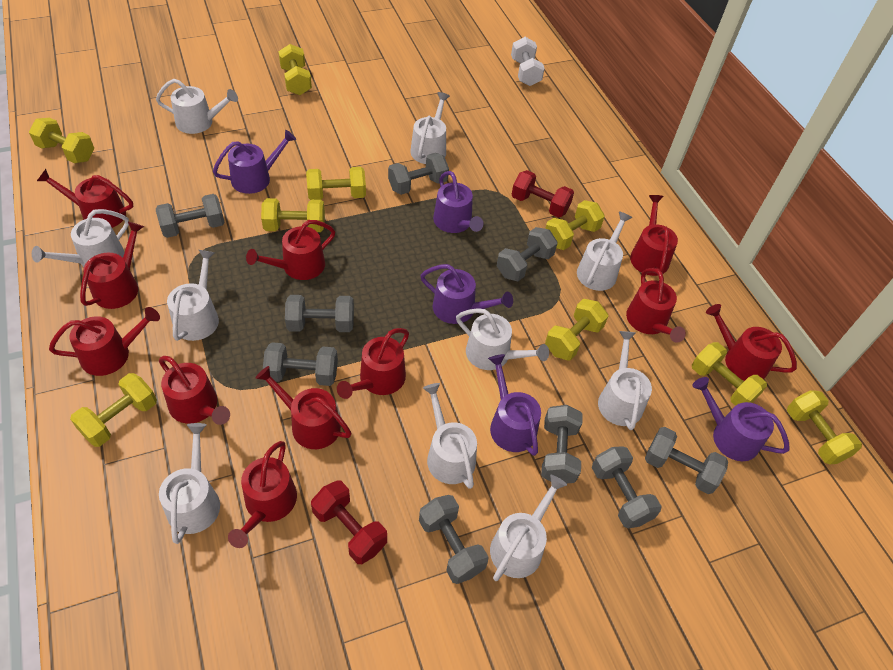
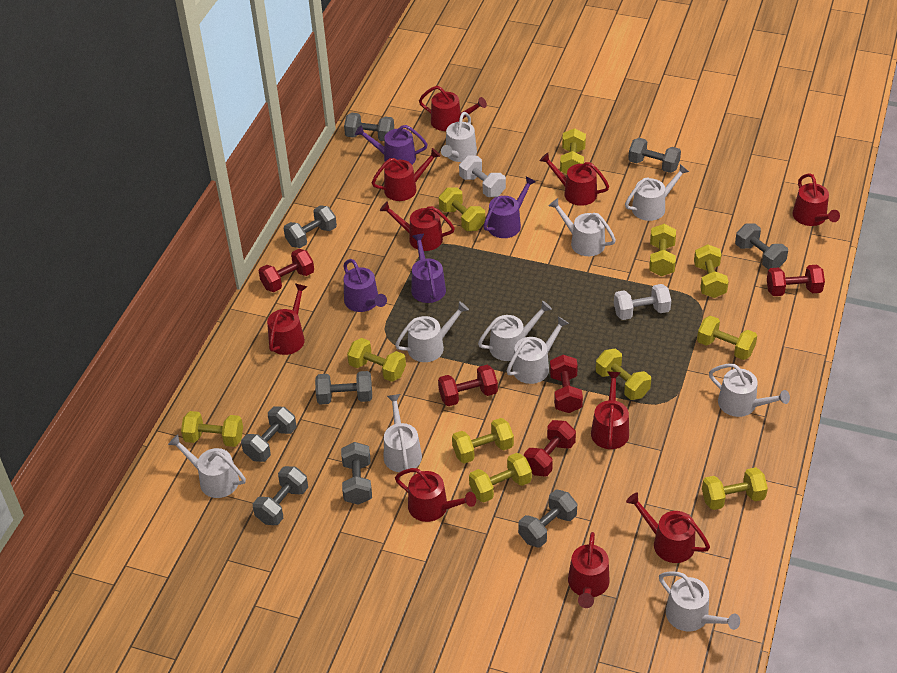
purple watering can: 5 -> 4
red dumbbell: 2 -> 5
red watering can: 11 -> 10
white dumbbell: 1 -> 2
yellow dumbbell: 9 -> 11

